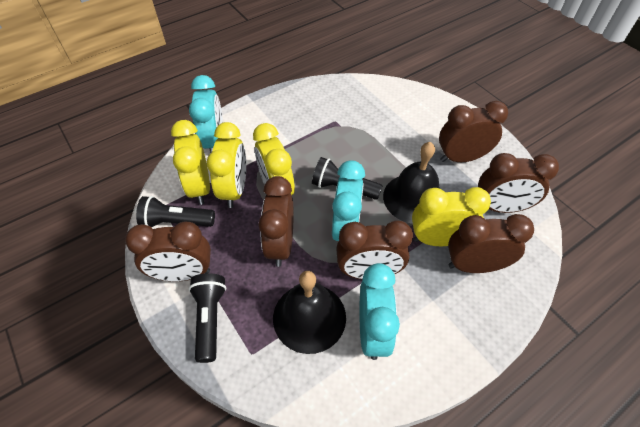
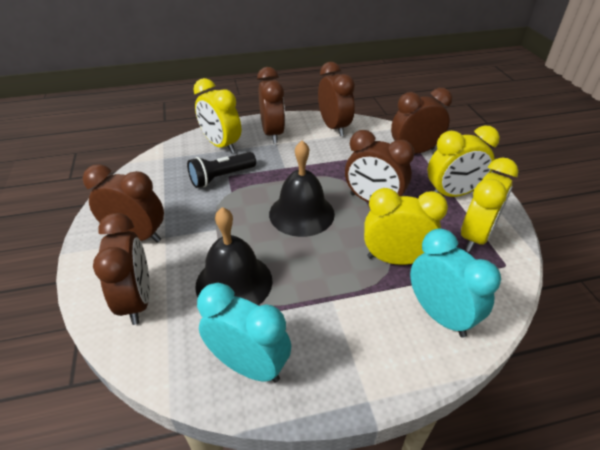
black flashlight: 3 -> 1
turquoise clock: 3 -> 2

